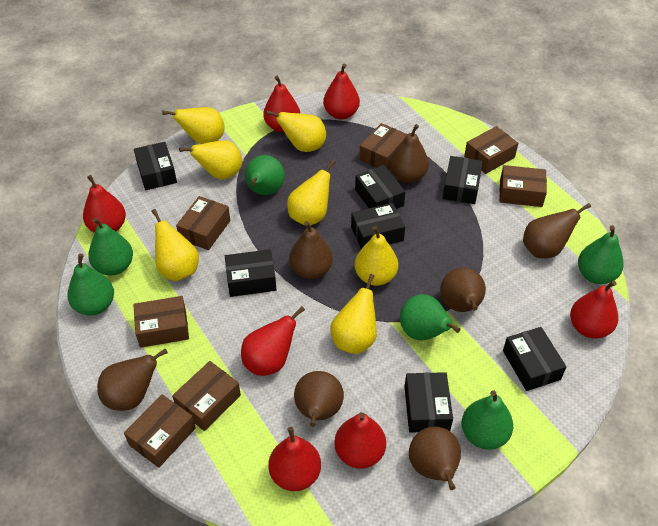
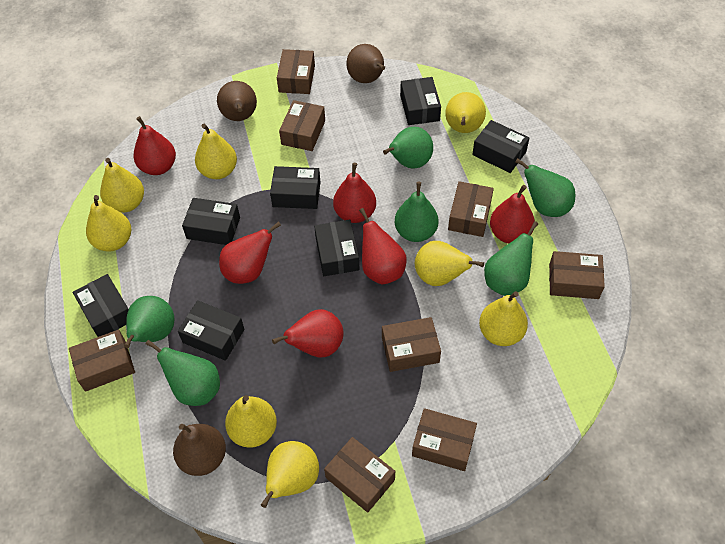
brown box: 7 -> 8
brown pear: 7 -> 3
red pear: 7 -> 6
yellow pear: 7 -> 8

